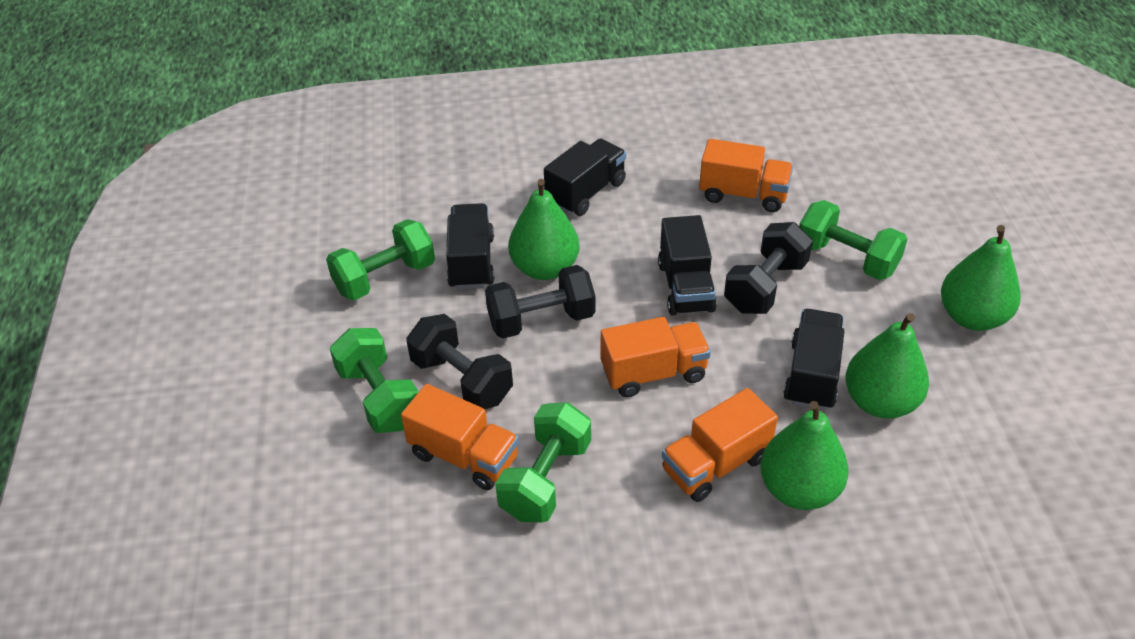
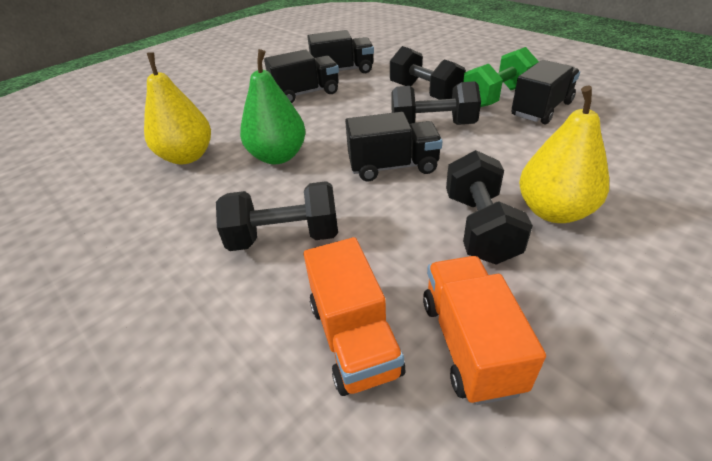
black dumbbell: 3 -> 4
green dumbbell: 4 -> 1
green pear: 4 -> 1
orange truck: 4 -> 2
yellow pear: 0 -> 2

